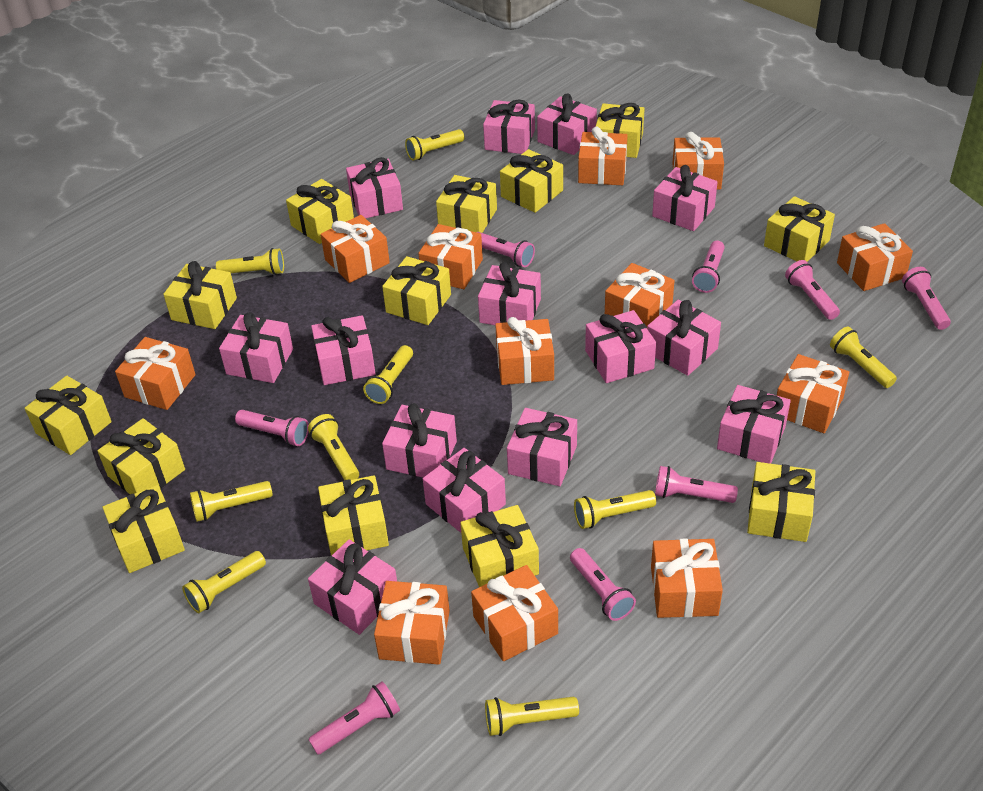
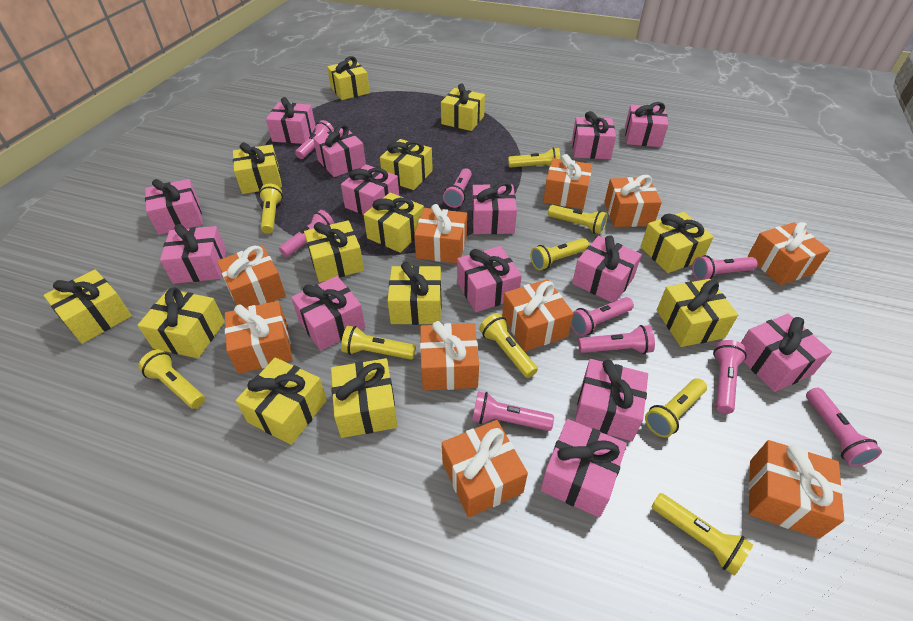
orange gift: 12 -> 10
pink flashlight: 8 -> 9

